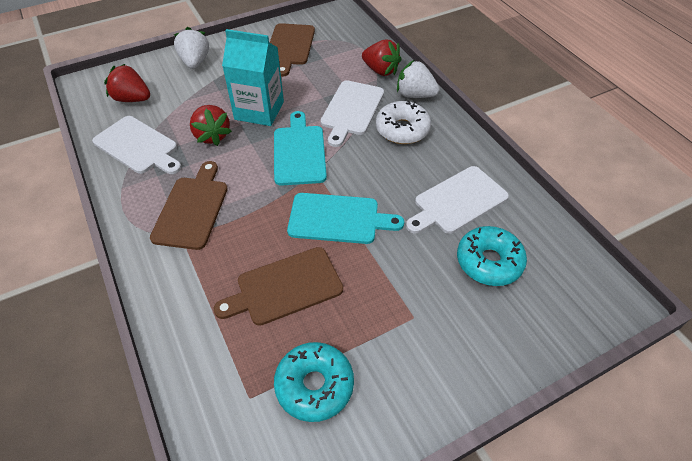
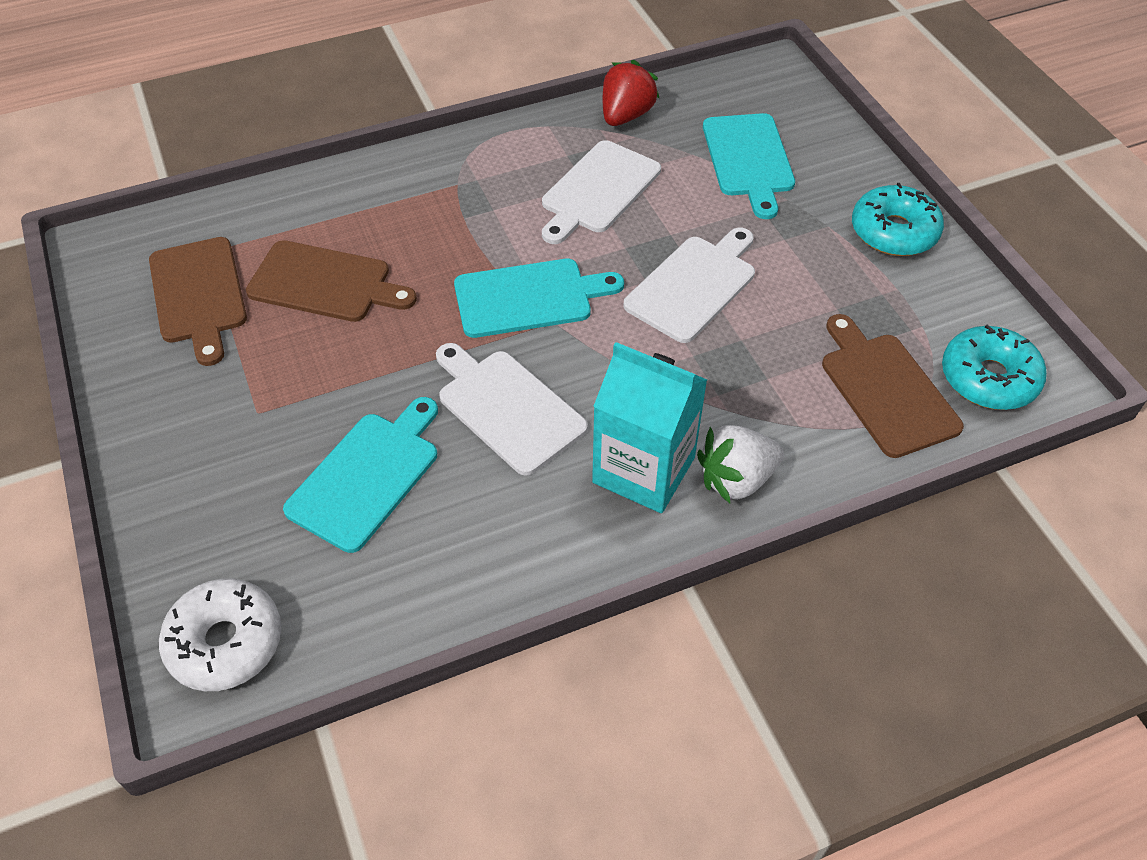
red strawberry: 3 -> 1
turquoise cutting board: 2 -> 3
white strawberry: 2 -> 1

